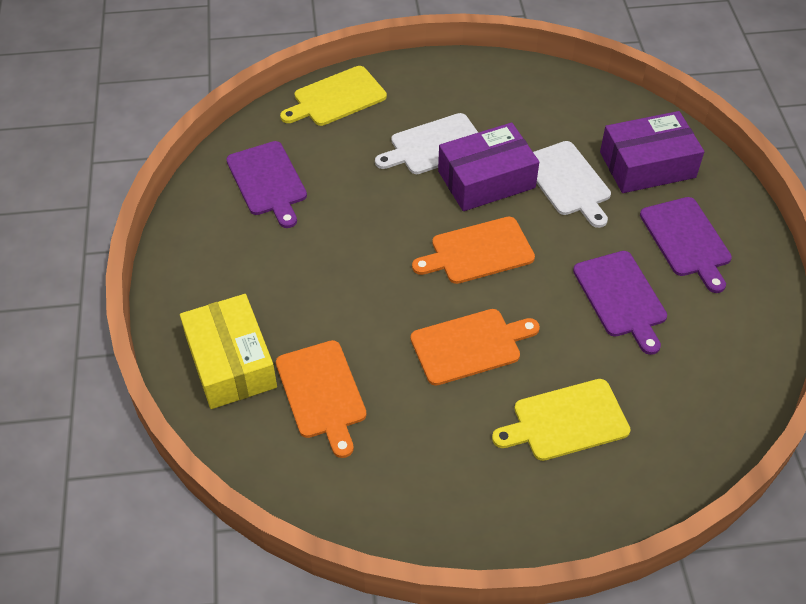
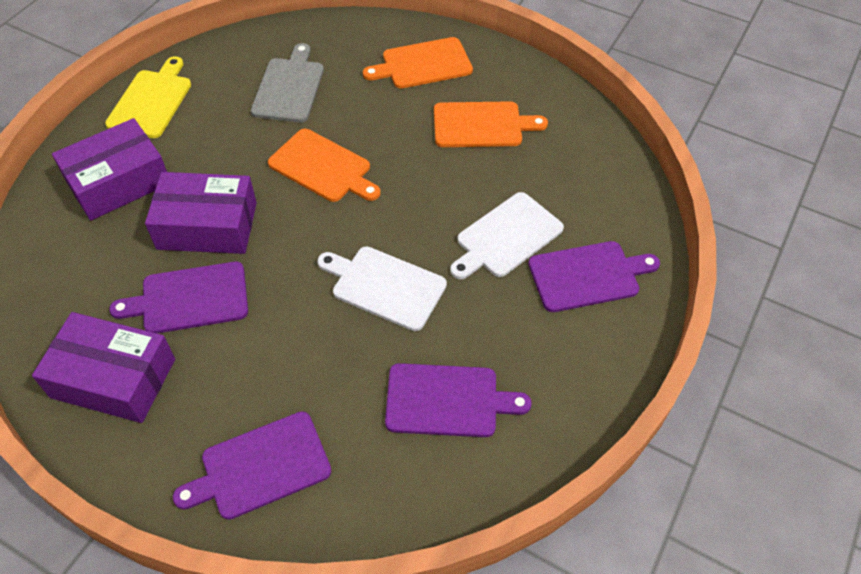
grey cutting board: 0 -> 1
purple box: 2 -> 3
purple cutting board: 3 -> 4
yellow box: 1 -> 0
yellow cutting board: 2 -> 1

